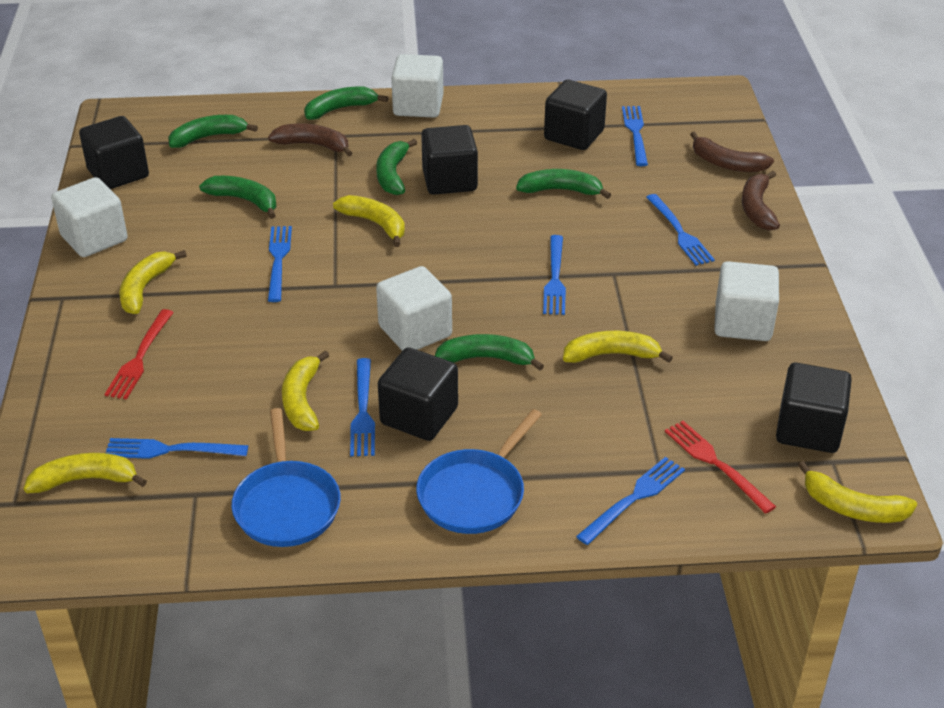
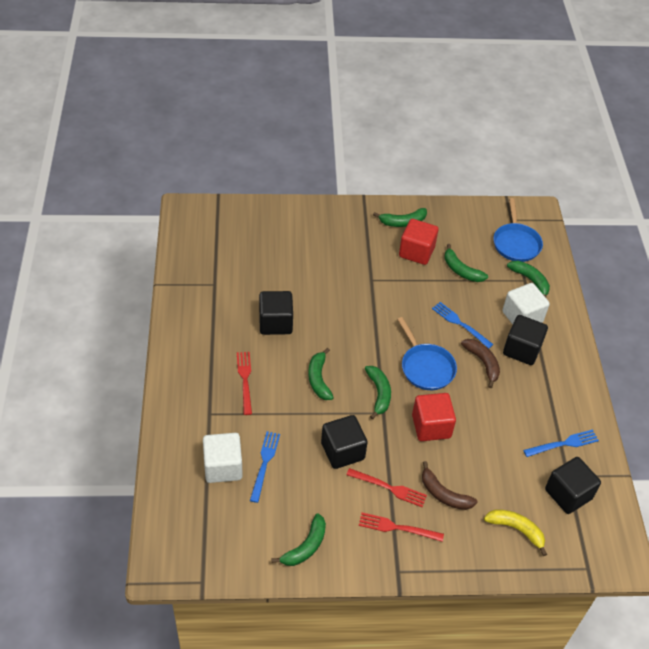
black cube: 5 -> 4
blue fork: 7 -> 3
brown banana: 3 -> 2
red cube: 0 -> 2
red fork: 2 -> 3
white cube: 4 -> 2
yellow banana: 6 -> 1

